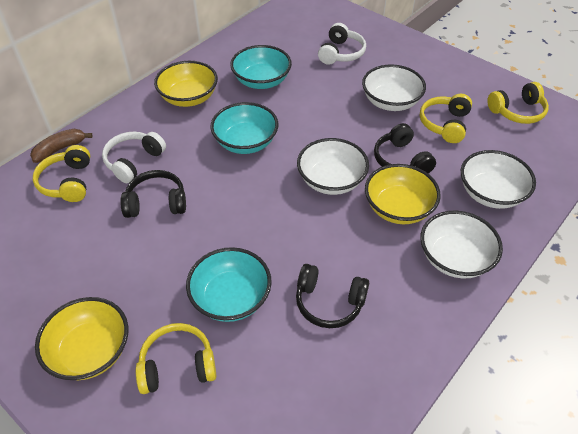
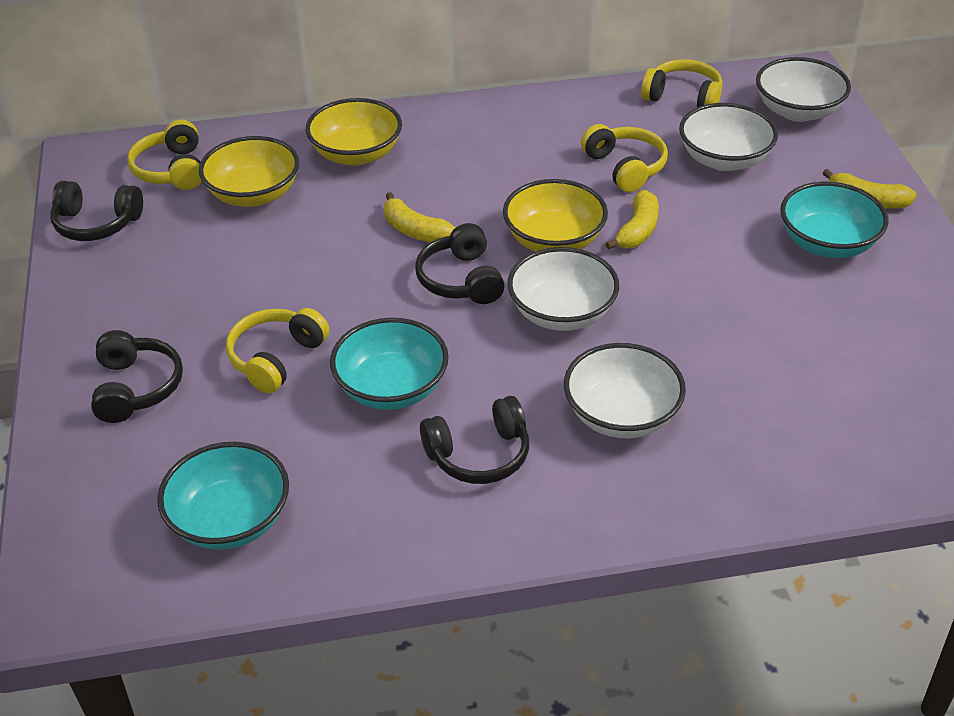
black headphones: 3 -> 4
brown banana: 1 -> 0
white headphones: 2 -> 0
yellow banana: 0 -> 3

